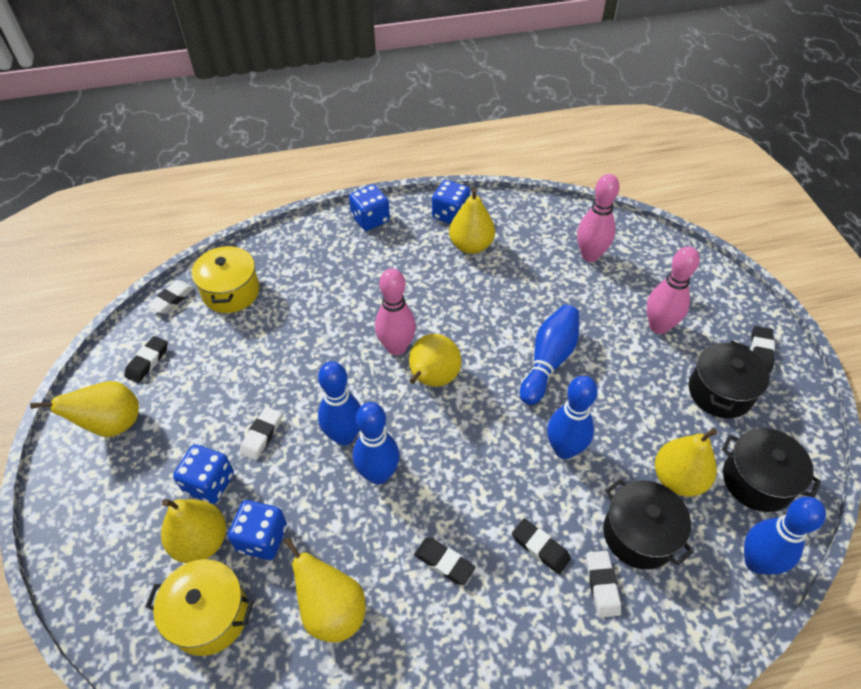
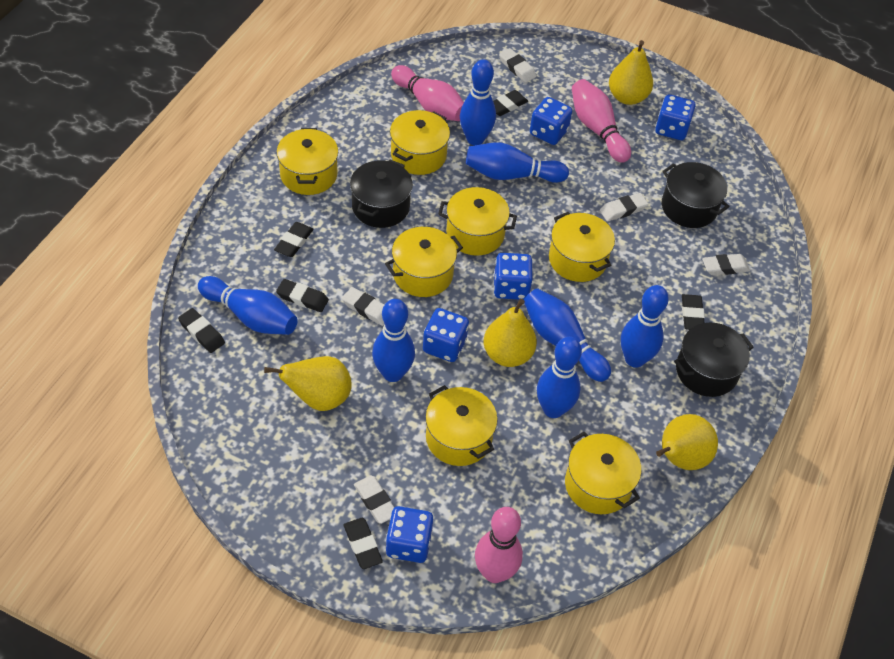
black eraser: 4 -> 6
blue bowling pin: 5 -> 7
blue dice: 4 -> 5
white eraser: 3 -> 5
yellow pear: 6 -> 4
yellow pot: 2 -> 7

